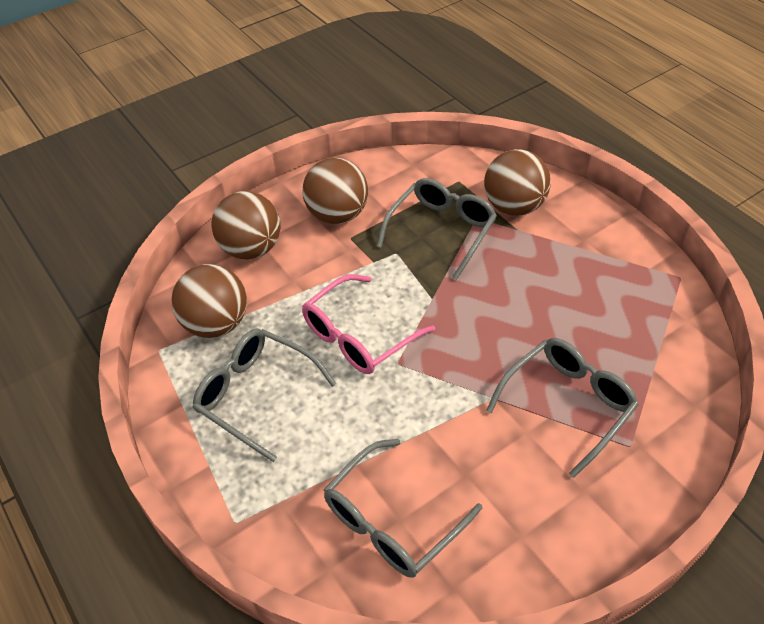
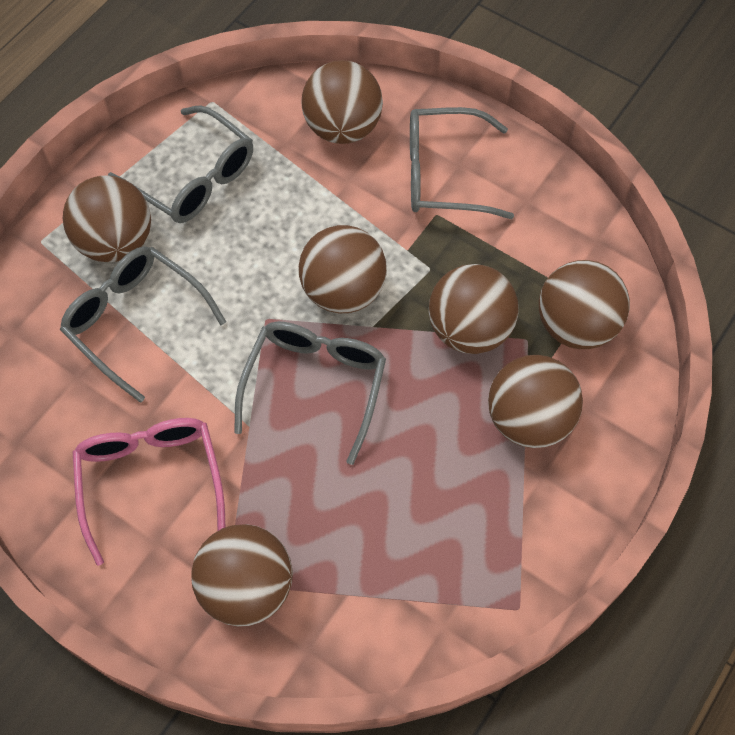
brown ball: 4 -> 7

